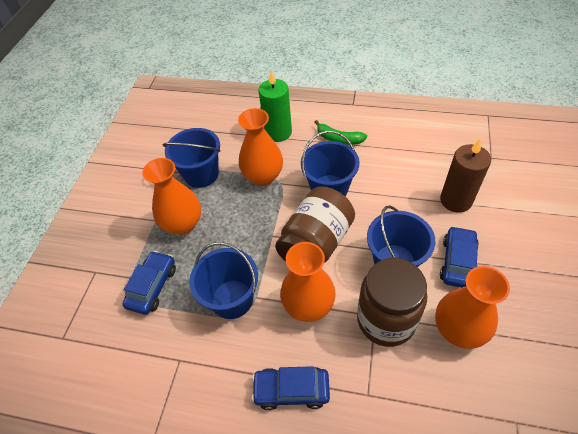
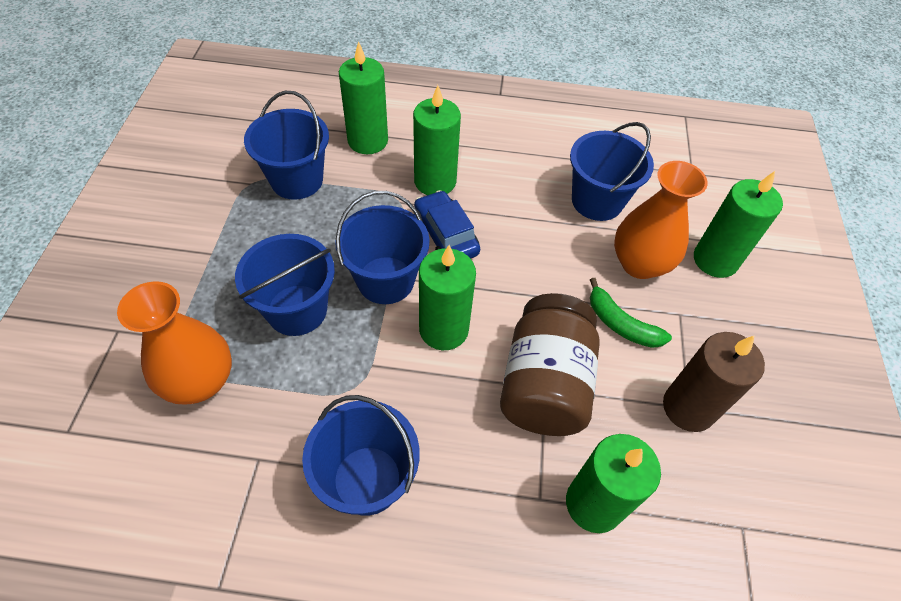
blue bucket: 4 -> 5
blue car: 3 -> 1
brown jar: 2 -> 1
green candle: 1 -> 5
orange vase: 4 -> 2

